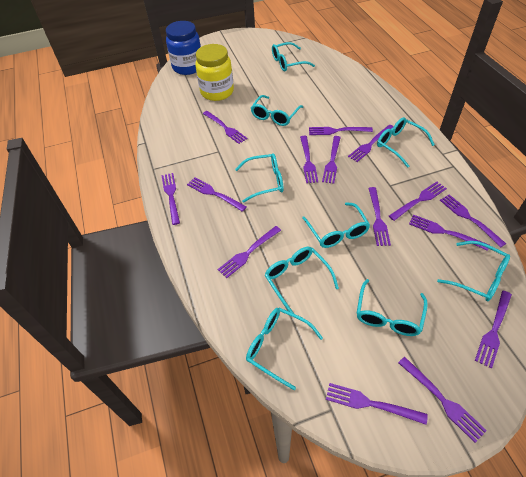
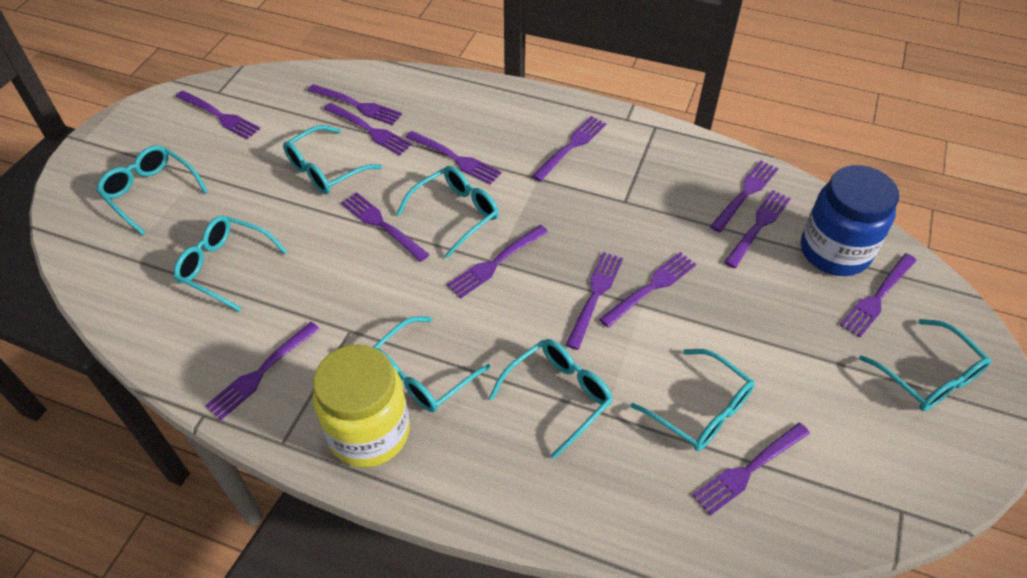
purple fork: 15 -> 14
turquoise glasses: 9 -> 8

